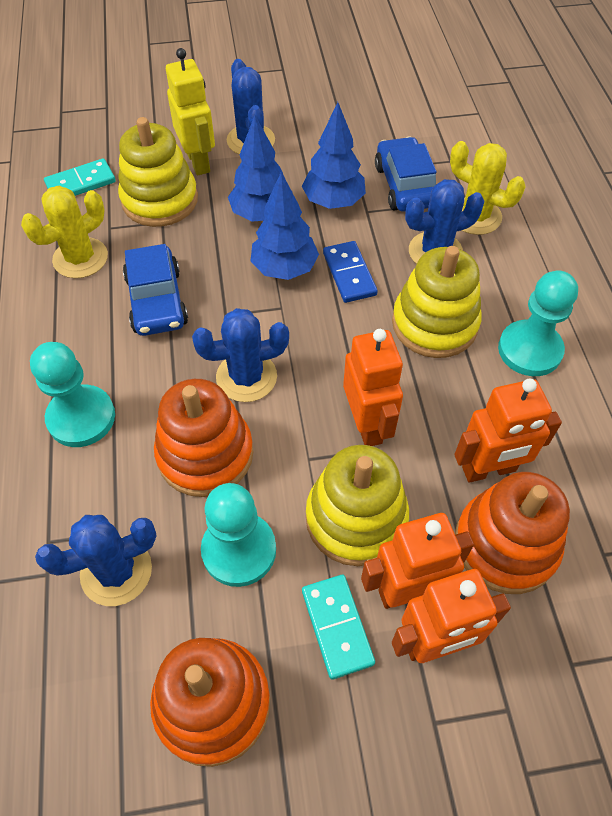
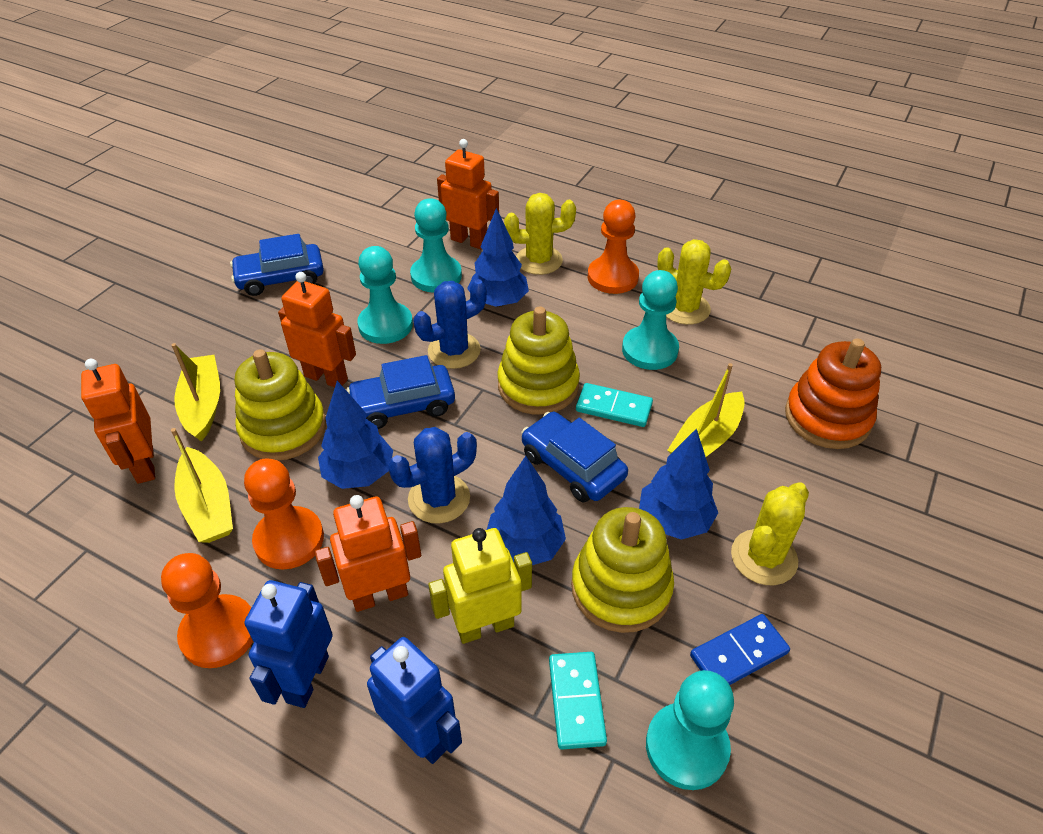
blue cactus: 4 -> 2
blue car: 2 -> 3
blue robot: 0 -> 2
blue tree: 3 -> 4
orange pawn: 0 -> 3
orange stacking toy: 3 -> 1
turquoise pawn: 3 -> 4
yellow boat: 0 -> 3
yellow cactus: 2 -> 3

